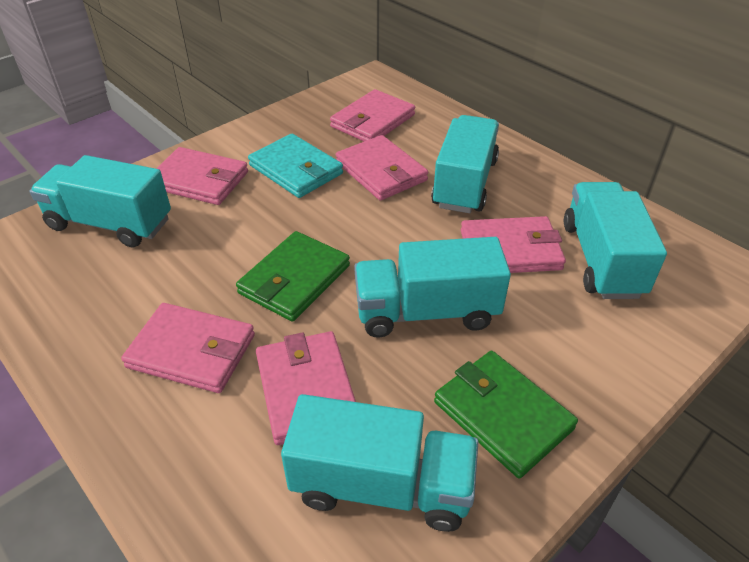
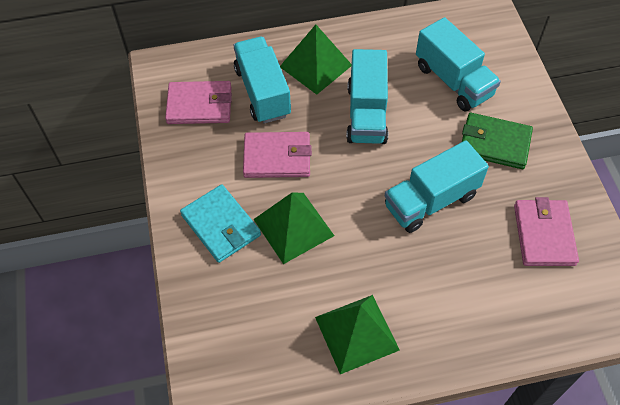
green pyramid: 0 -> 3
green wallet: 2 -> 1
pink wallet: 6 -> 3
turquoise truck: 5 -> 4

